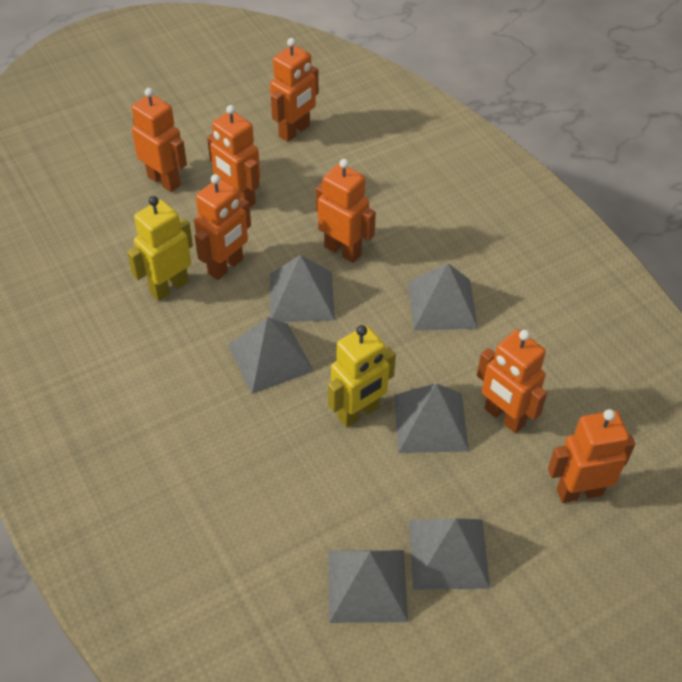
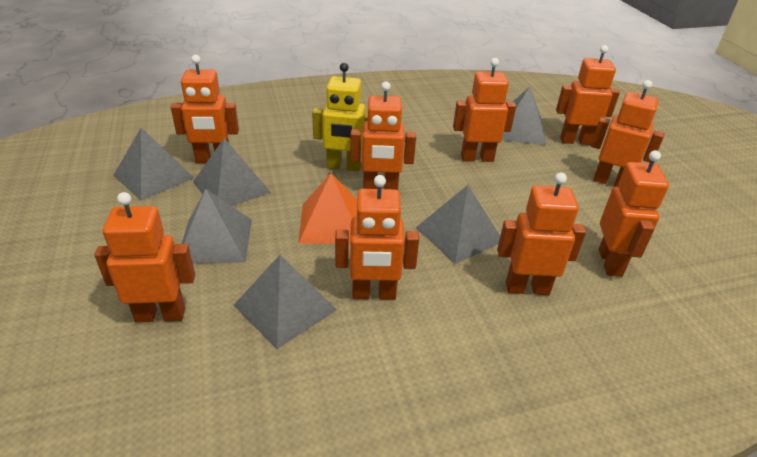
orange pyramid: 0 -> 1
orange robot: 7 -> 9
yellow robot: 2 -> 1

